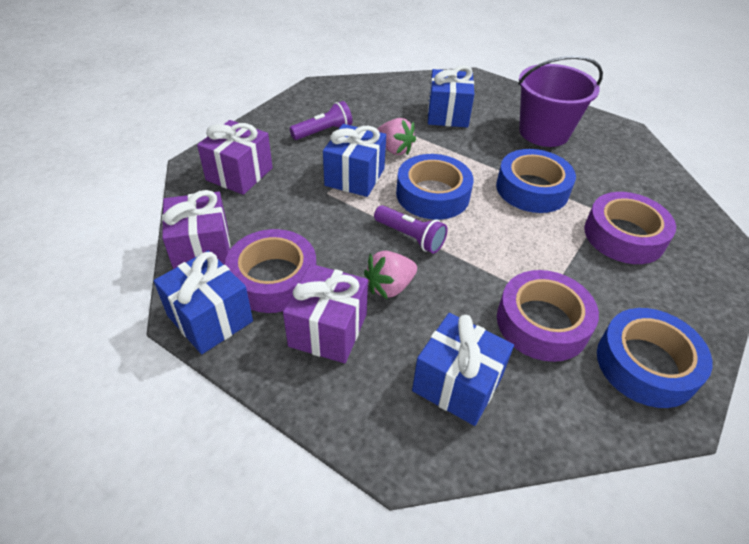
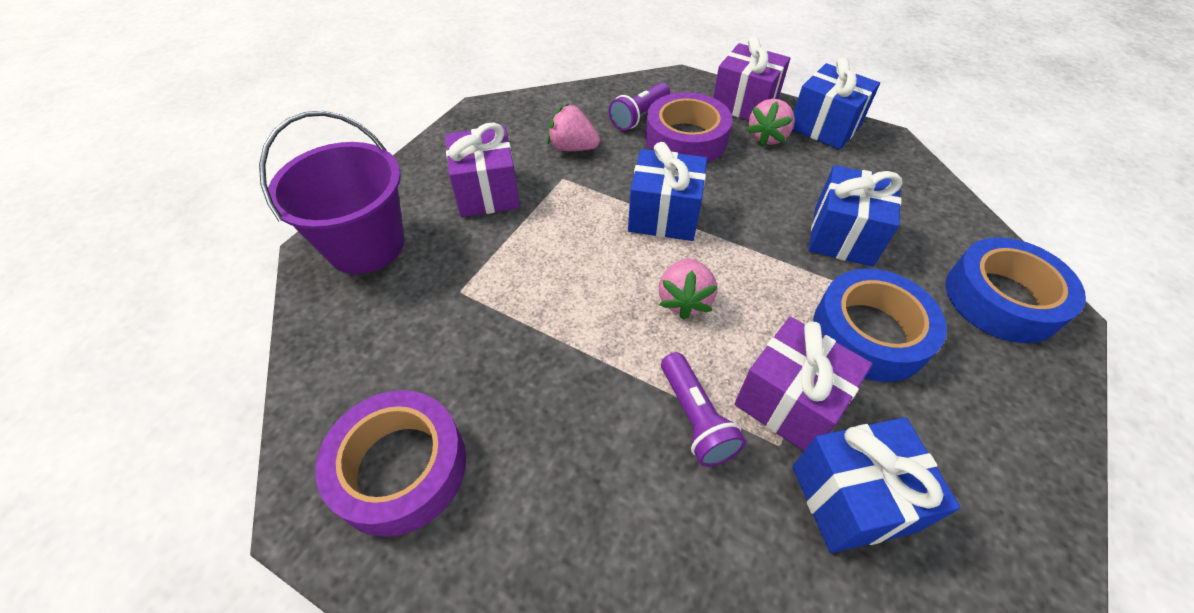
blue tape: 3 -> 2
pink strawberry: 2 -> 3
purple tape: 3 -> 2

